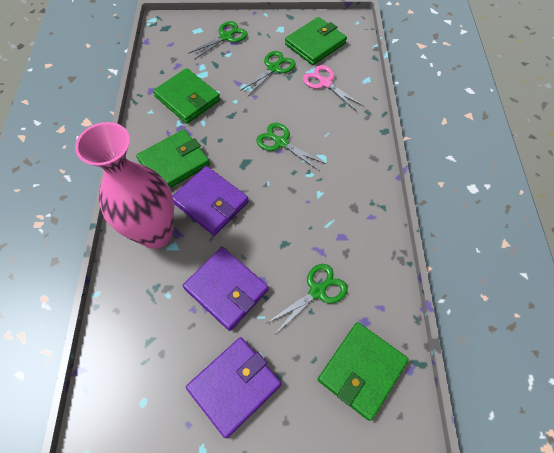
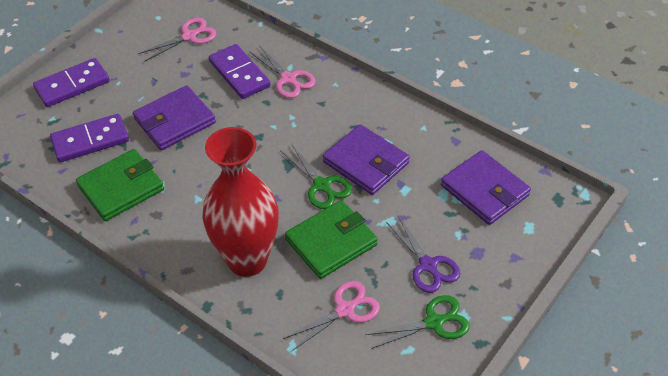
green scissors: 4 -> 2
green wallet: 4 -> 2
pink scissors: 1 -> 3
pink vase: 1 -> 0
purple domino: 0 -> 3
purple scissors: 0 -> 1
red vase: 0 -> 1

